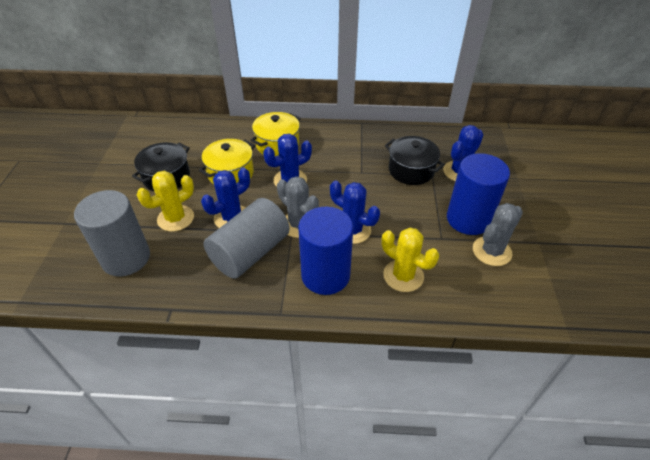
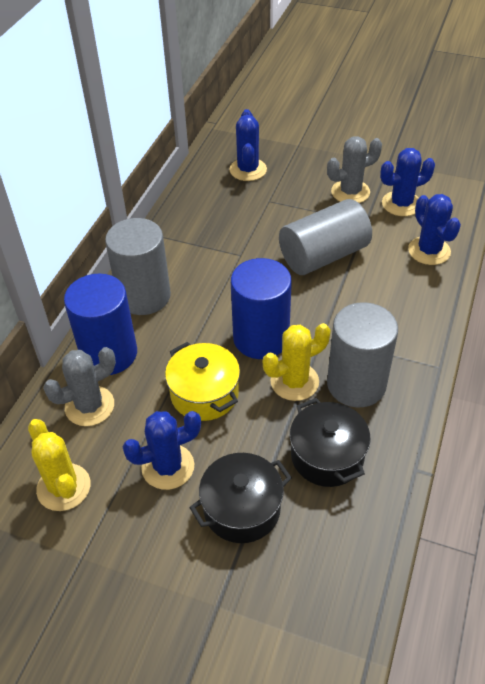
grey cylinder: 2 -> 3
yellow pot: 2 -> 1

